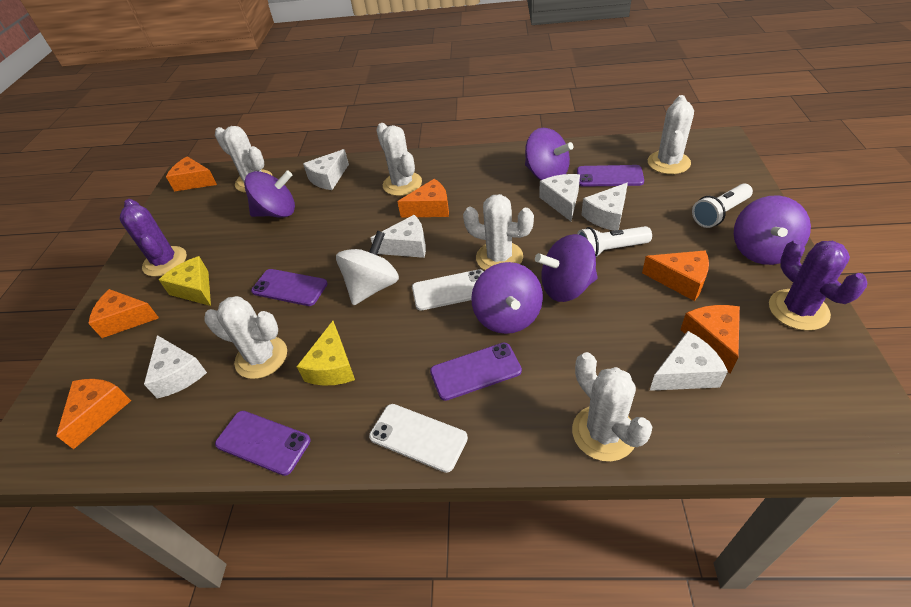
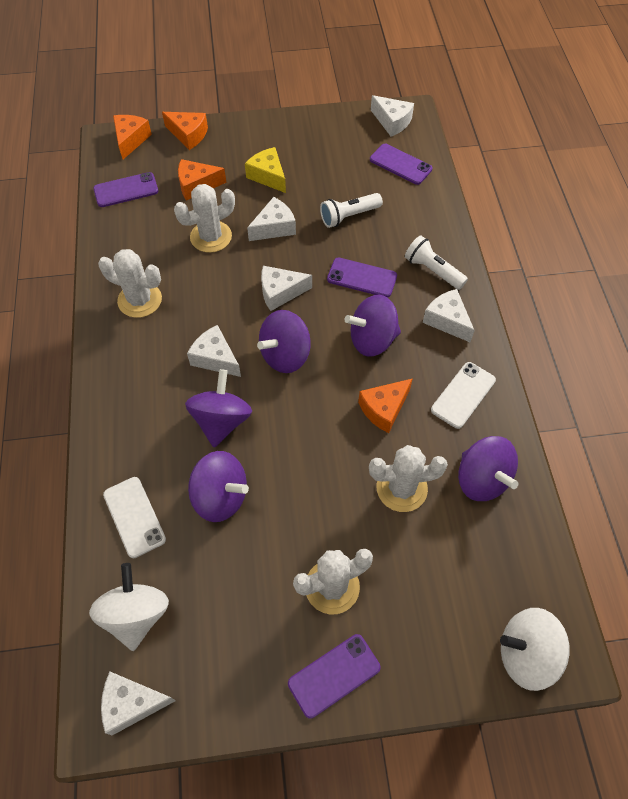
orange cheese: 6 -> 4
purple cactus: 2 -> 0
white cactus: 6 -> 4
white spinning top: 1 -> 2
yellow cheese: 2 -> 1

